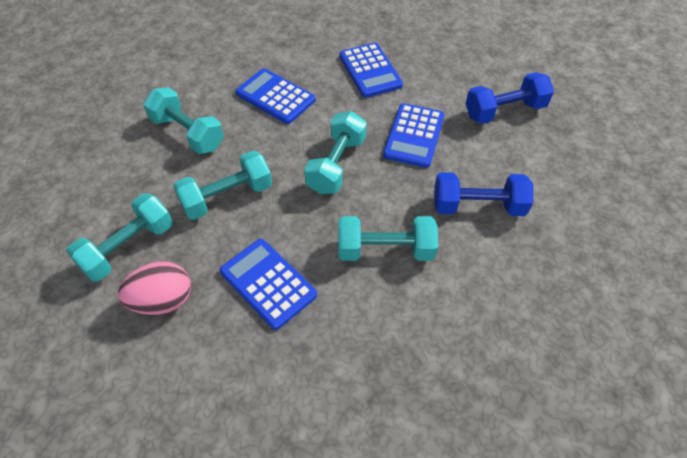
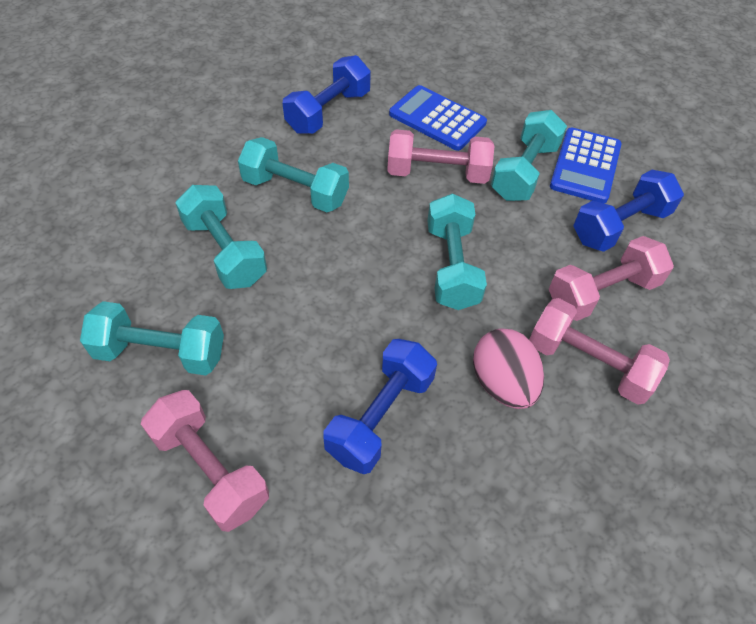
blue calculator: 4 -> 2
blue dumbbell: 2 -> 3
pink dumbbell: 0 -> 4

